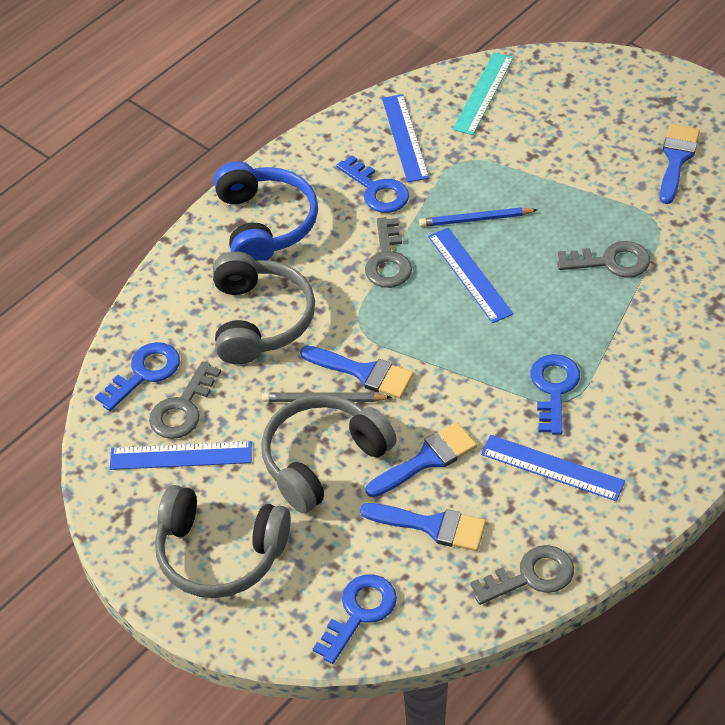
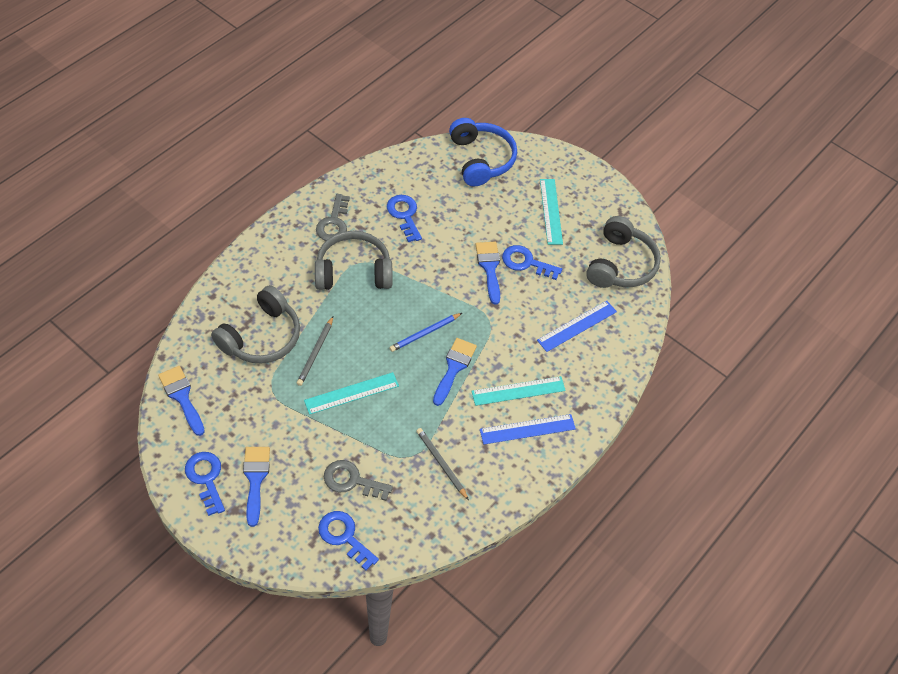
blue ruler: 4 -> 2
grey key: 4 -> 2
grey pencil: 1 -> 2
turquoise ruler: 1 -> 3

